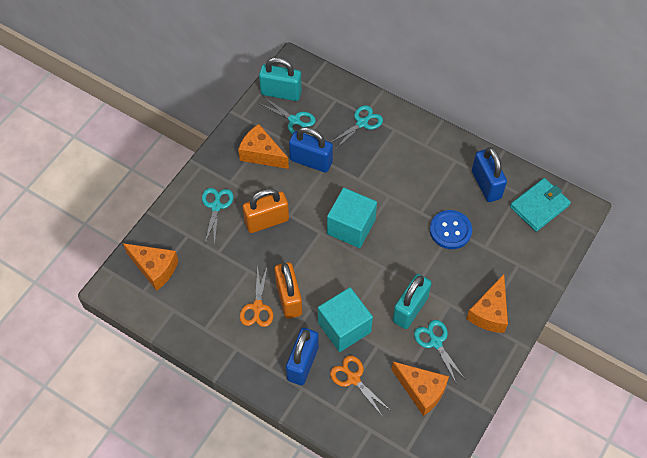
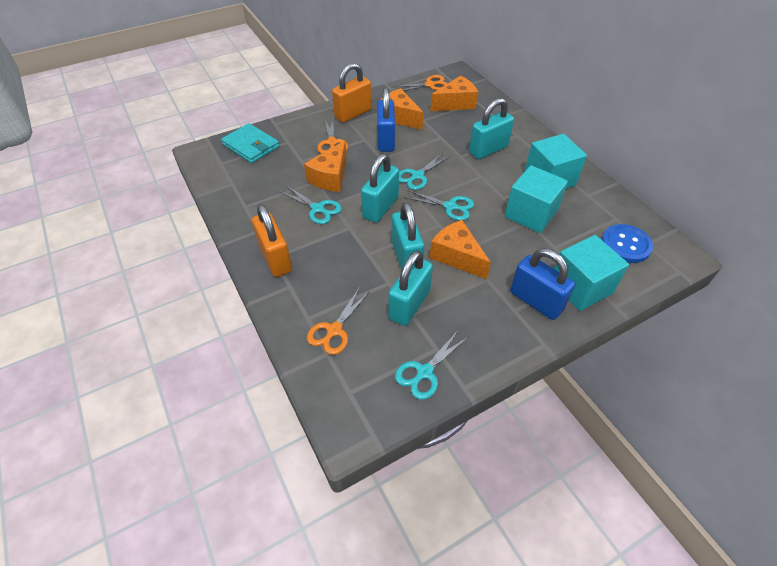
blue padlock: 3 -> 2
orange scissors: 2 -> 3
turquoise cube: 2 -> 3
turquoise padlock: 2 -> 4

